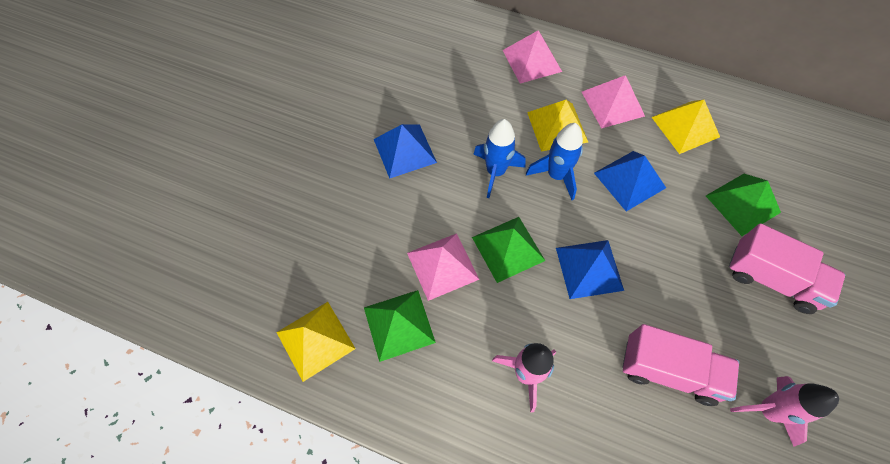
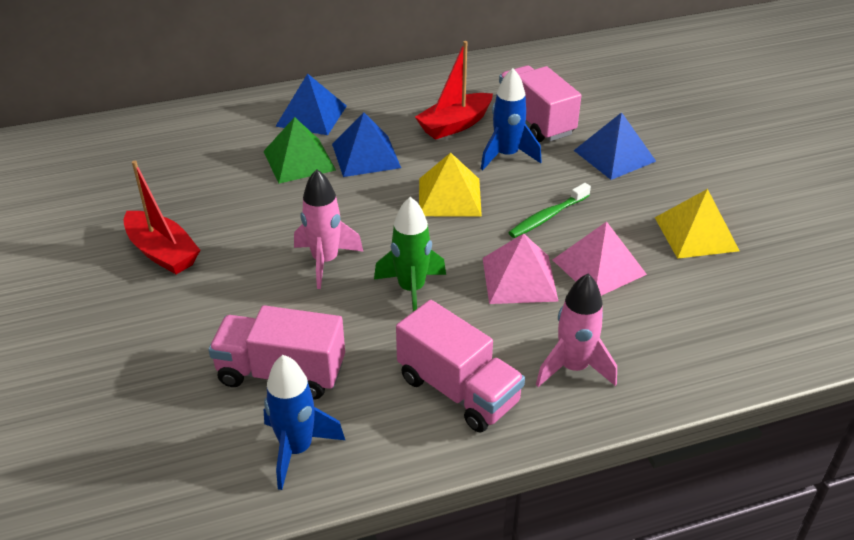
green pyramid: 3 -> 1
green rocket: 0 -> 1
green toothbrush: 0 -> 1
pink pyramid: 3 -> 2
pink truck: 2 -> 3
red boat: 0 -> 2
yellow pyramid: 3 -> 2

